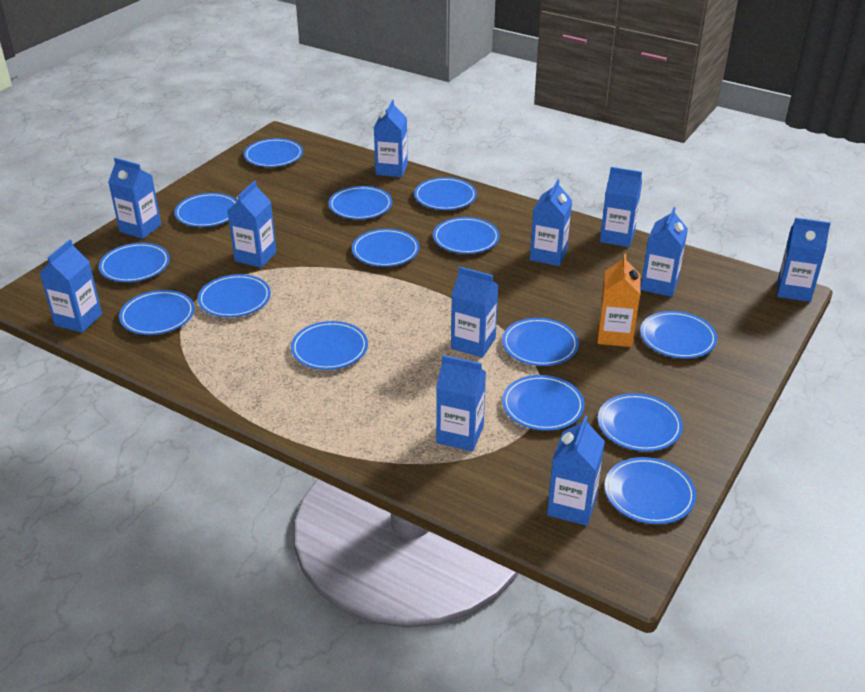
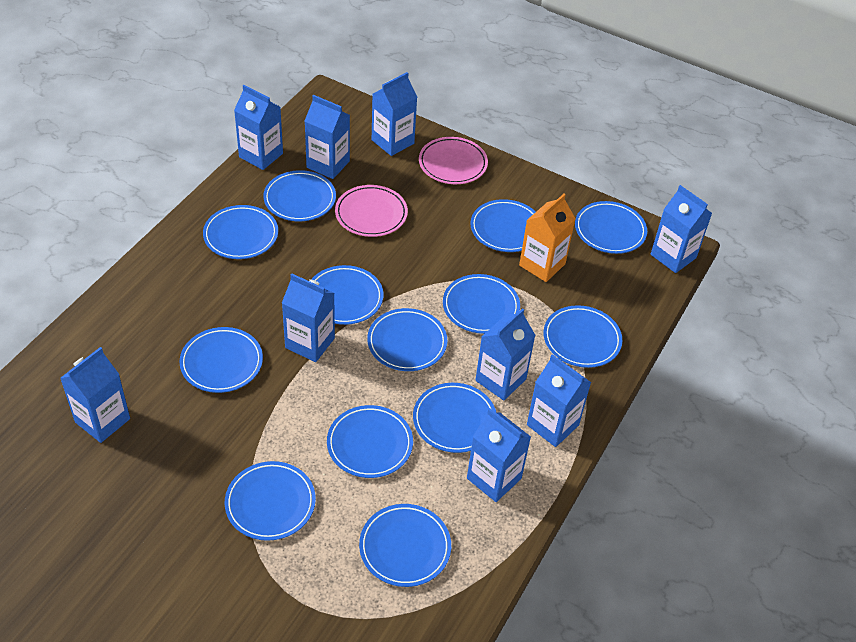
blue carton: 11 -> 9
blue plate: 15 -> 13
pink plate: 0 -> 2

